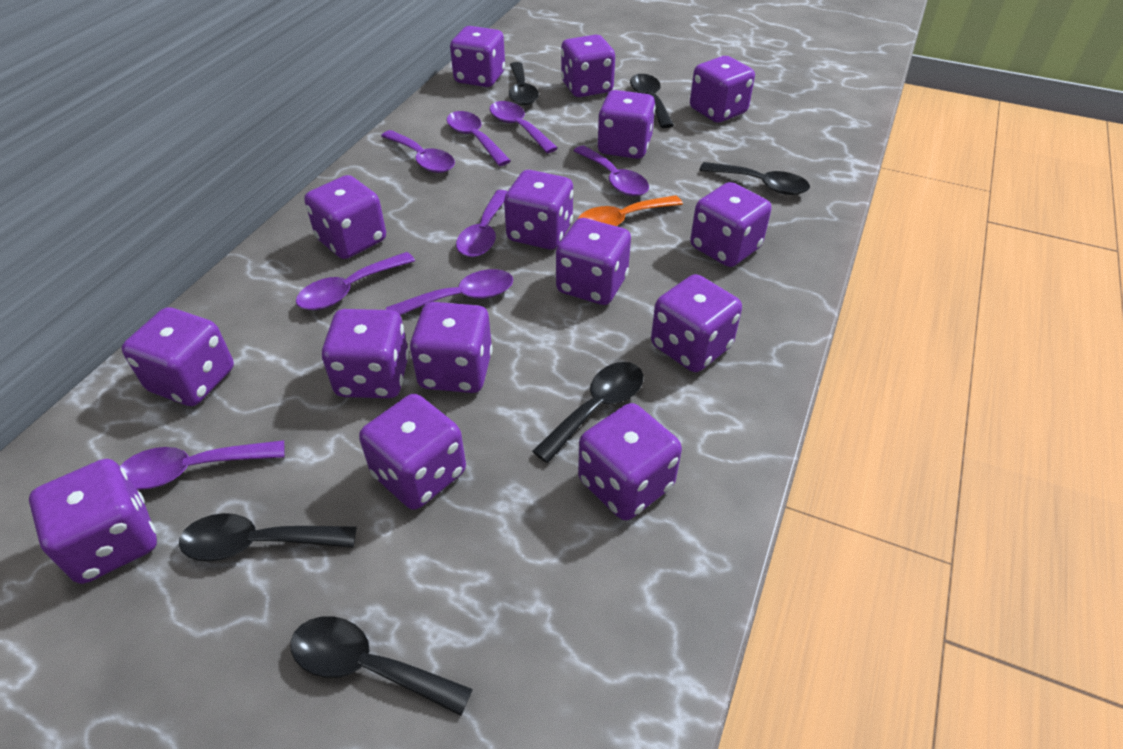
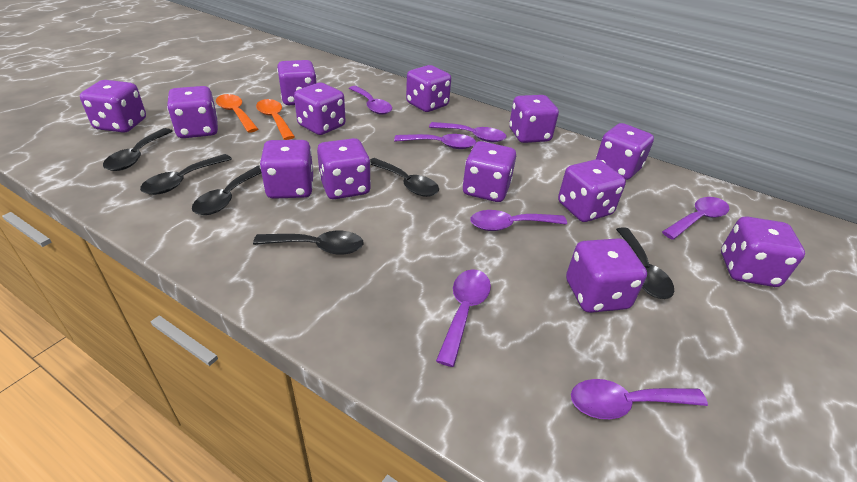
orange spoon: 1 -> 2
purple dice: 15 -> 13
purple spoon: 8 -> 7

